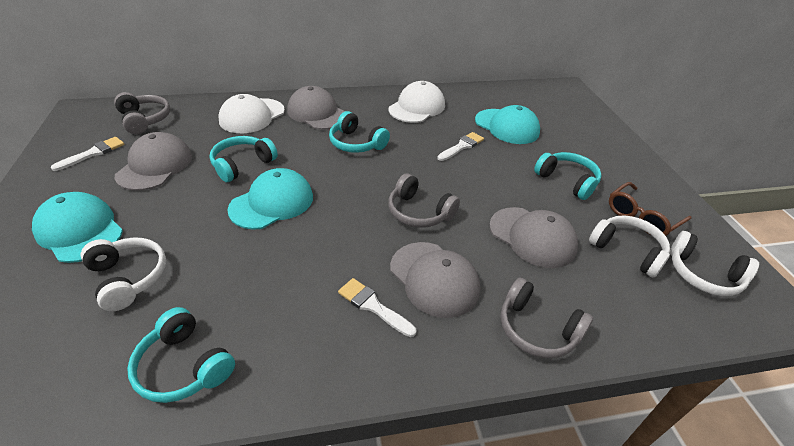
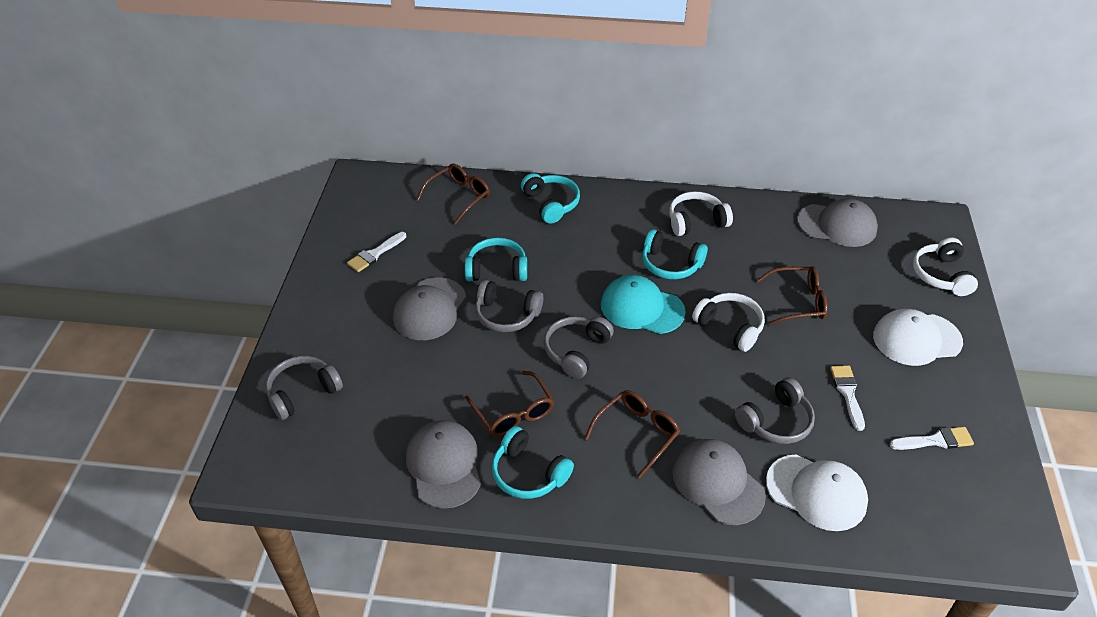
brown glasses: 1 -> 4
grey headphones: 3 -> 4
turquoise cap: 3 -> 1

